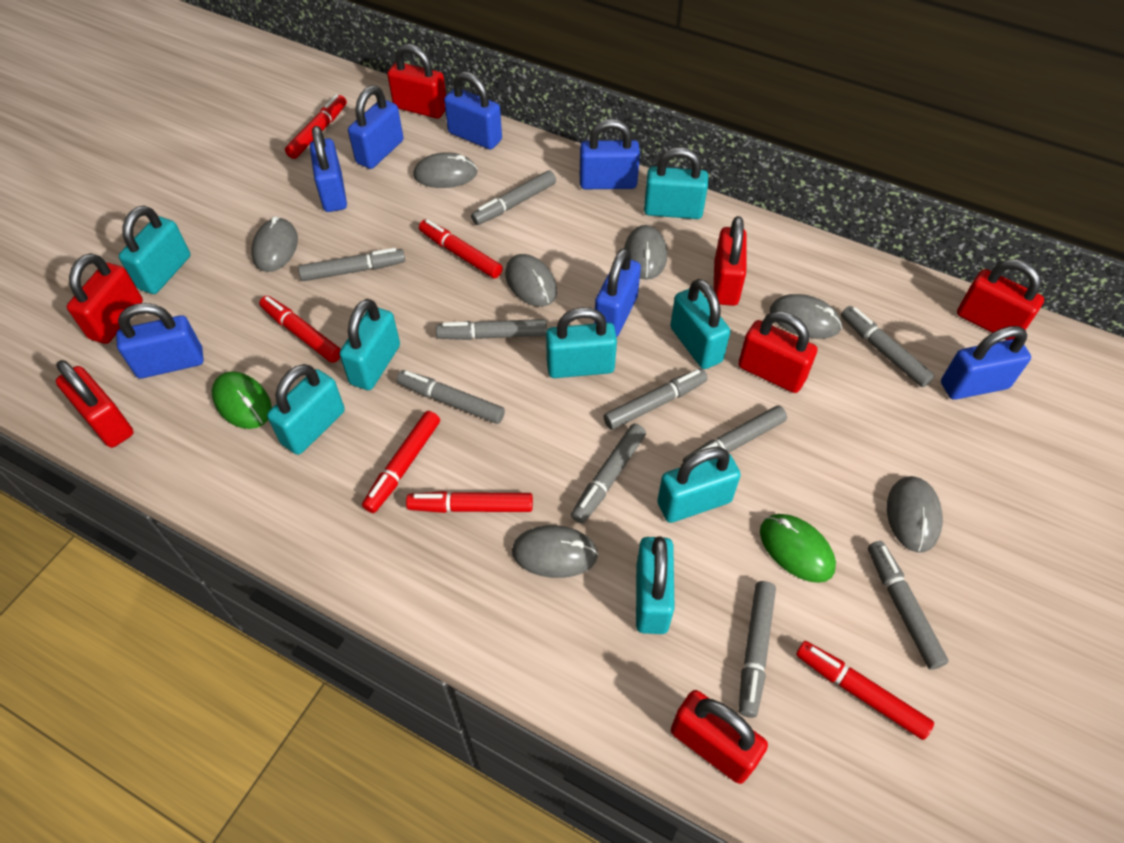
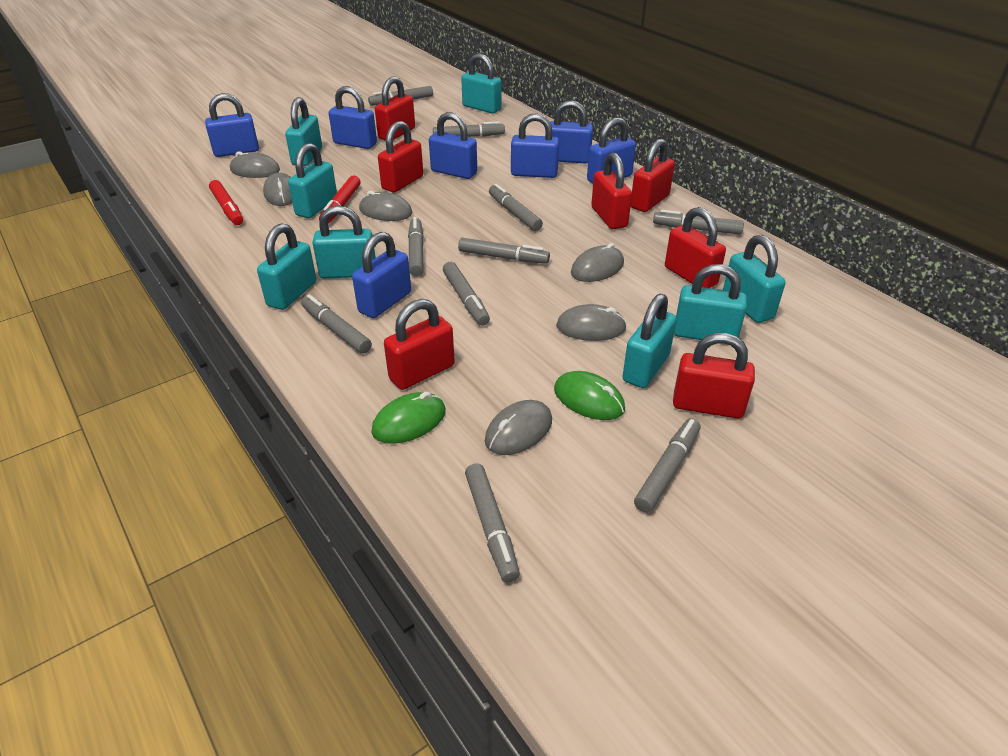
grey mouse: 7 -> 6
red marker: 6 -> 2

